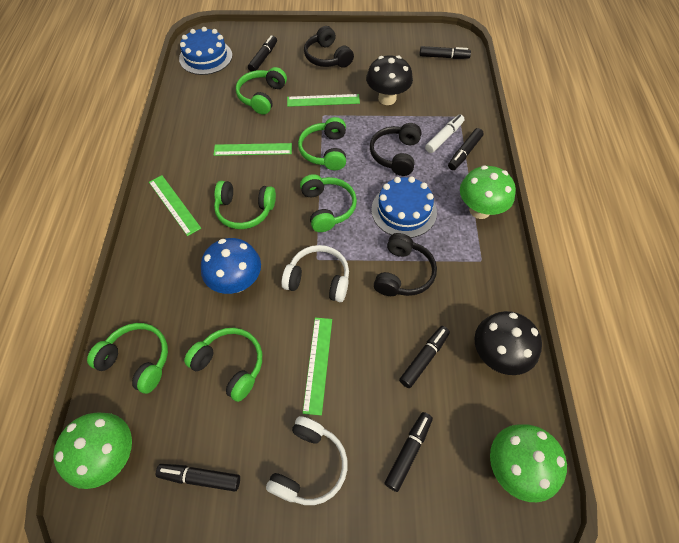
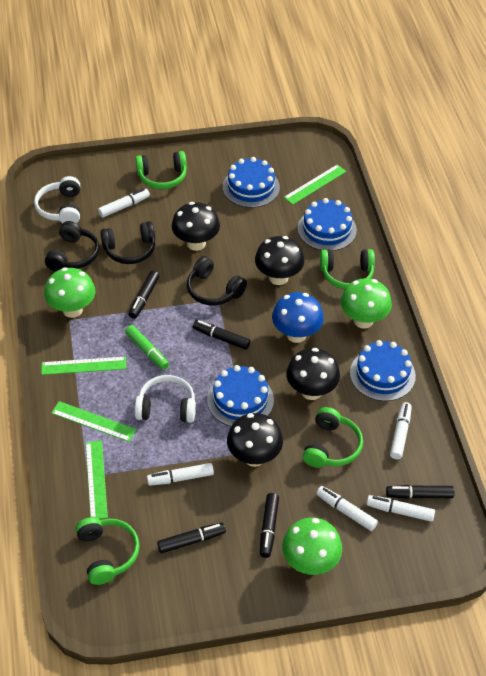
black marker: 6 -> 5
black mushroom: 2 -> 4
blue cake: 2 -> 4
green headphones: 6 -> 4
green marker: 0 -> 1
white marker: 1 -> 5

